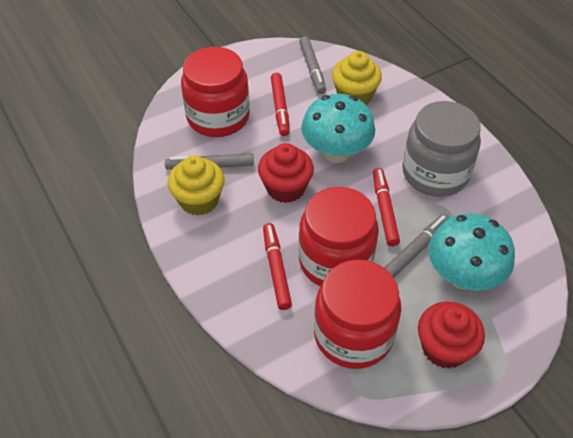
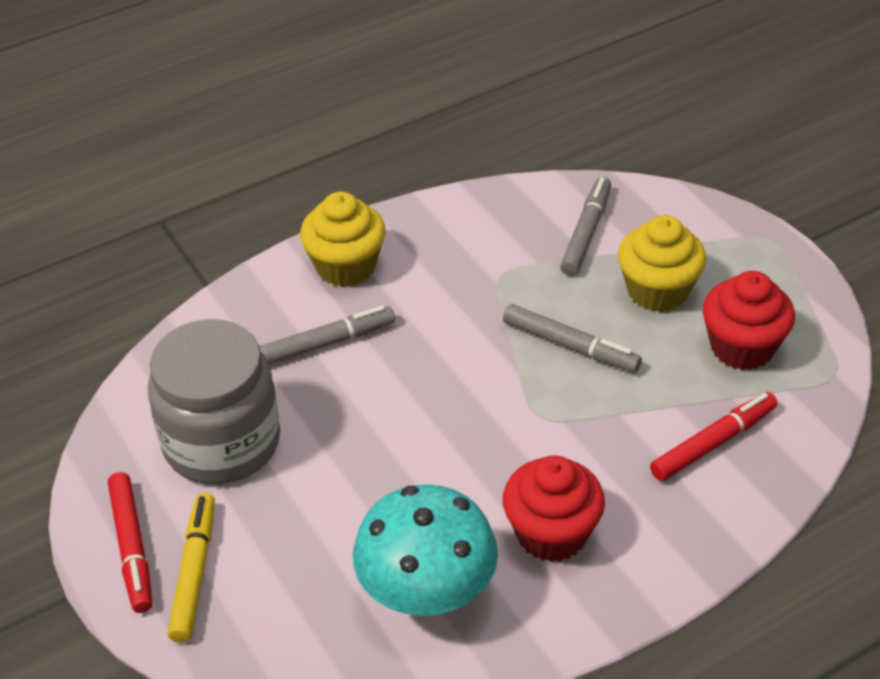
red jar: 3 -> 0
red marker: 3 -> 2
turquoise mushroom: 2 -> 1
yellow marker: 0 -> 1

